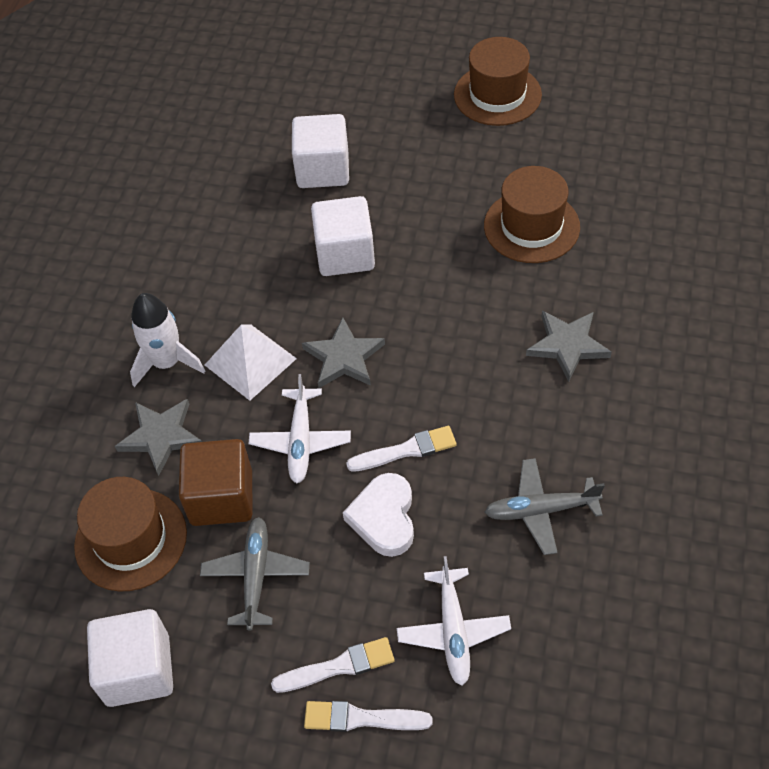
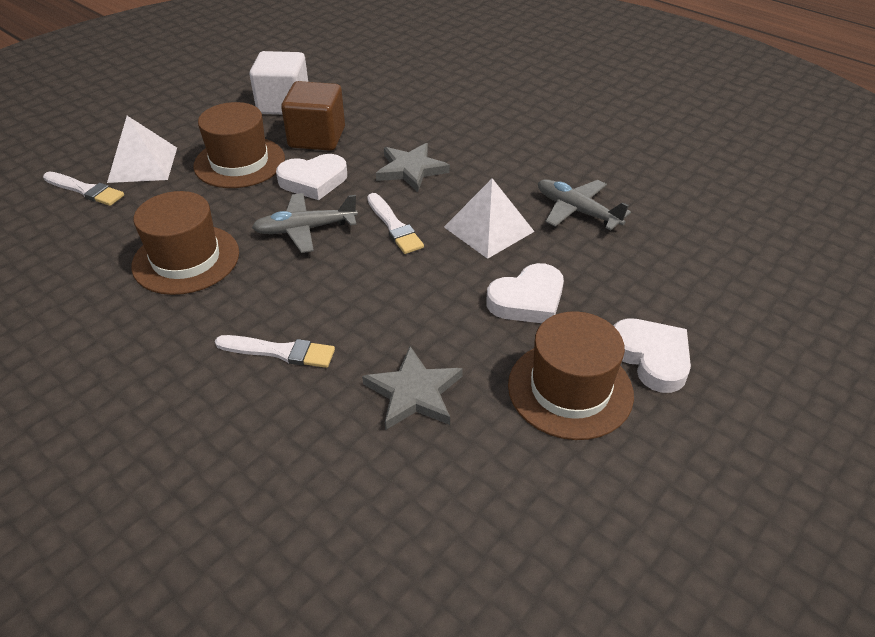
grey star: 3 -> 2
white cube: 3 -> 1
white heart: 1 -> 3
white plane: 2 -> 0
white pyramid: 1 -> 2
white rocket: 1 -> 0

